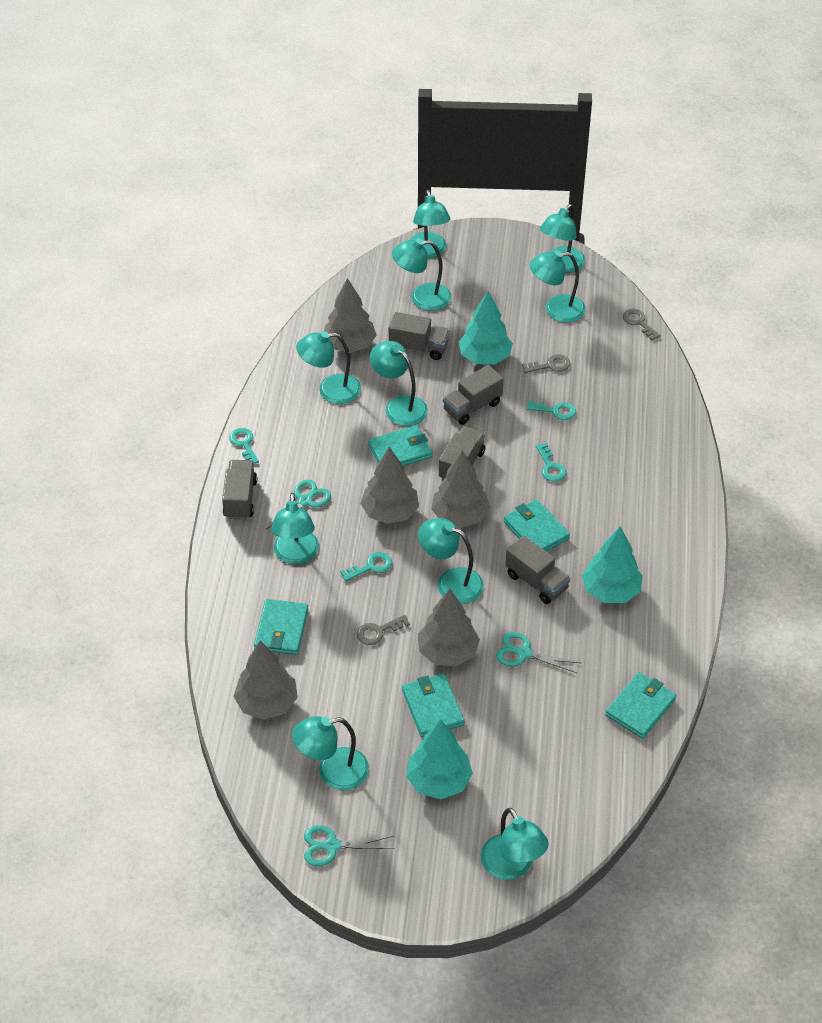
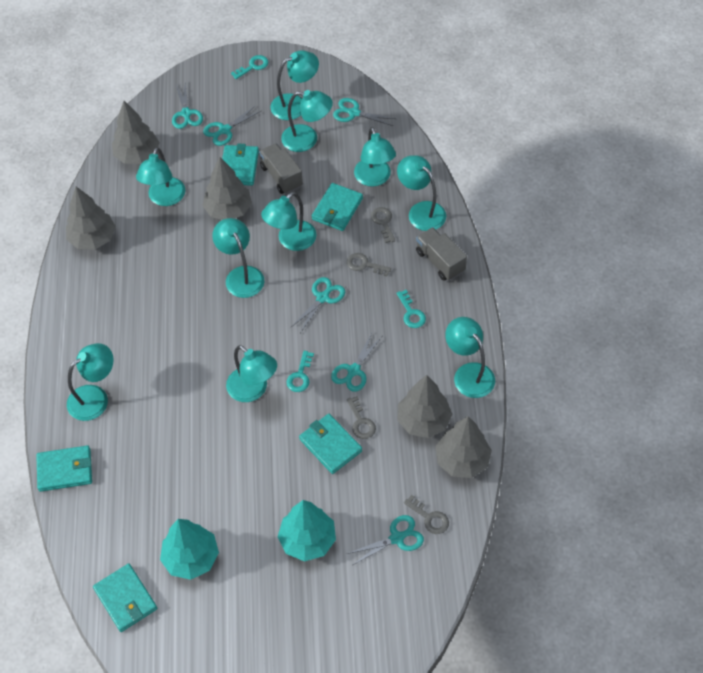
grey key: 3 -> 4
grey truck: 5 -> 2
turquoise key: 4 -> 3
turquoise scissors: 3 -> 6
turquoise tree: 3 -> 2

